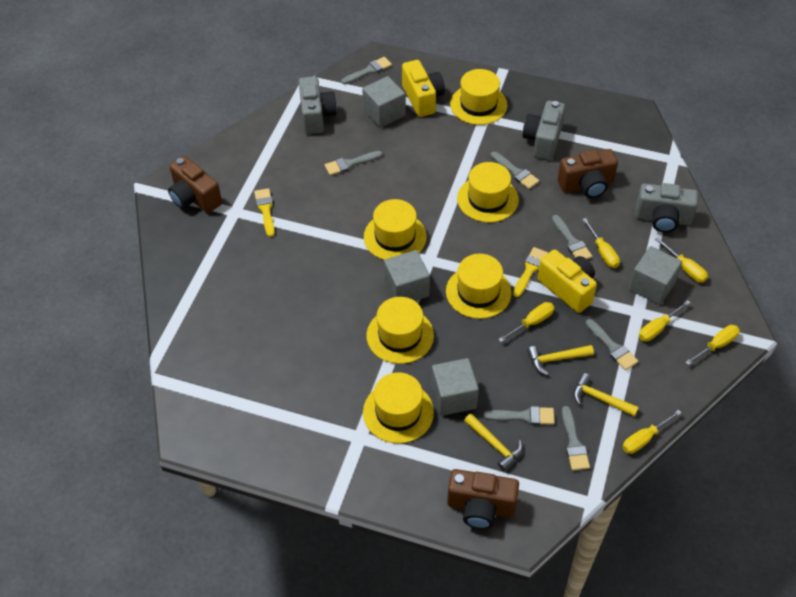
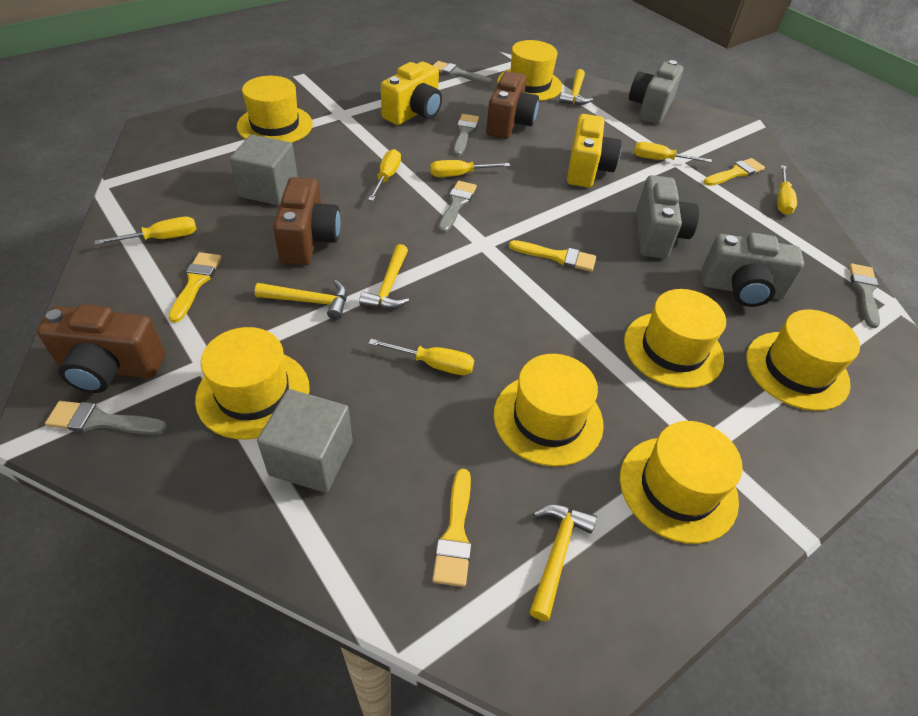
grey brush: 7 -> 5
grey cube: 4 -> 2
yellow brush: 2 -> 4
yellow hammer: 3 -> 4
yellow hat: 6 -> 7

